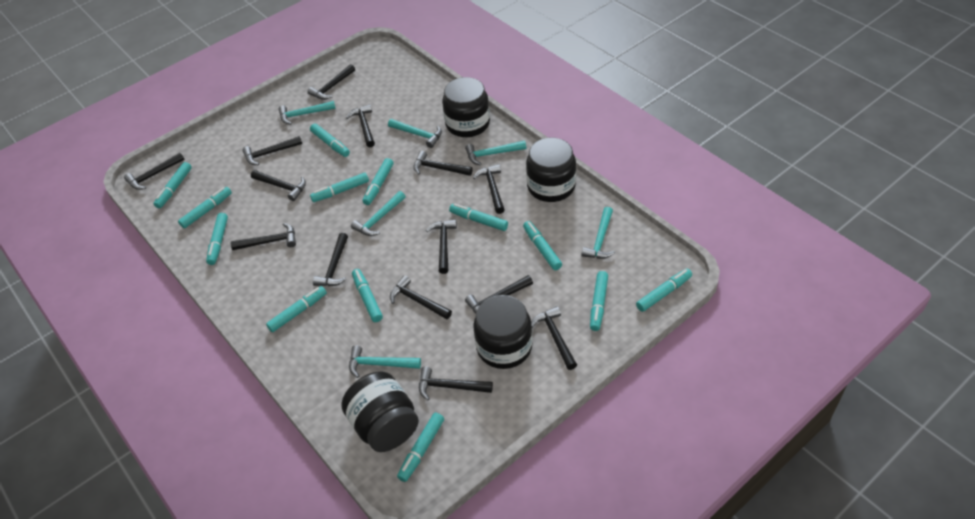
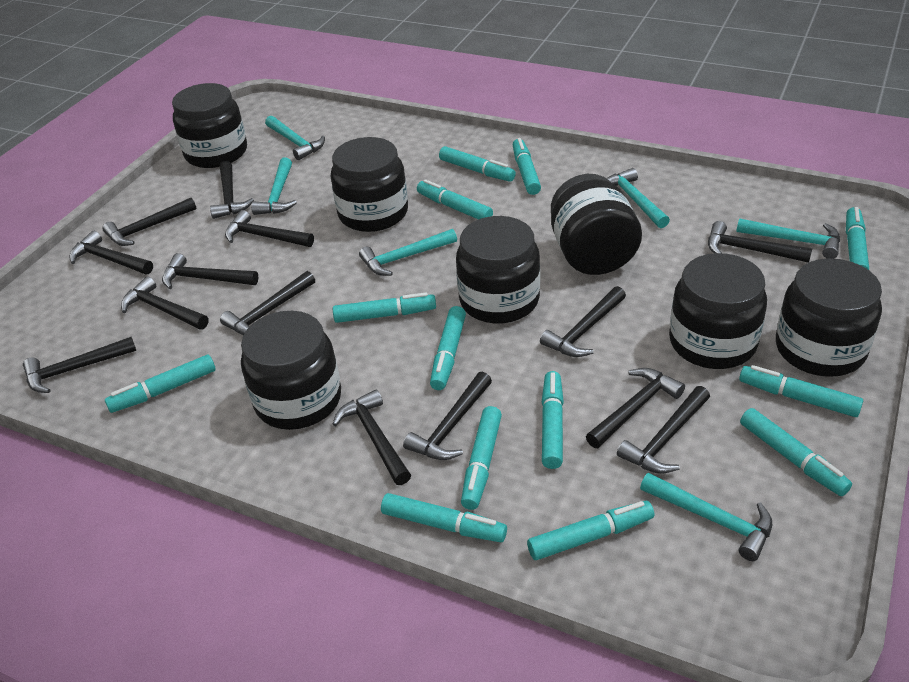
black jar: 4 -> 7

